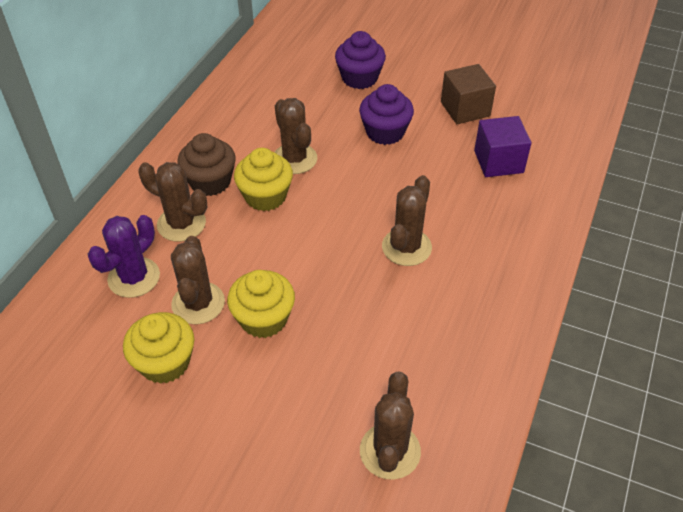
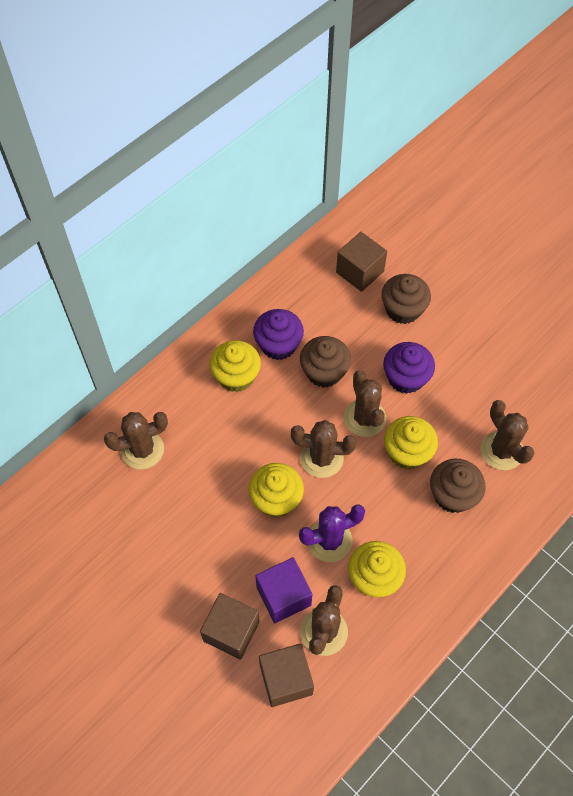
brown cube: 1 -> 3
brown cupcake: 1 -> 3
yellow cupcake: 3 -> 4

